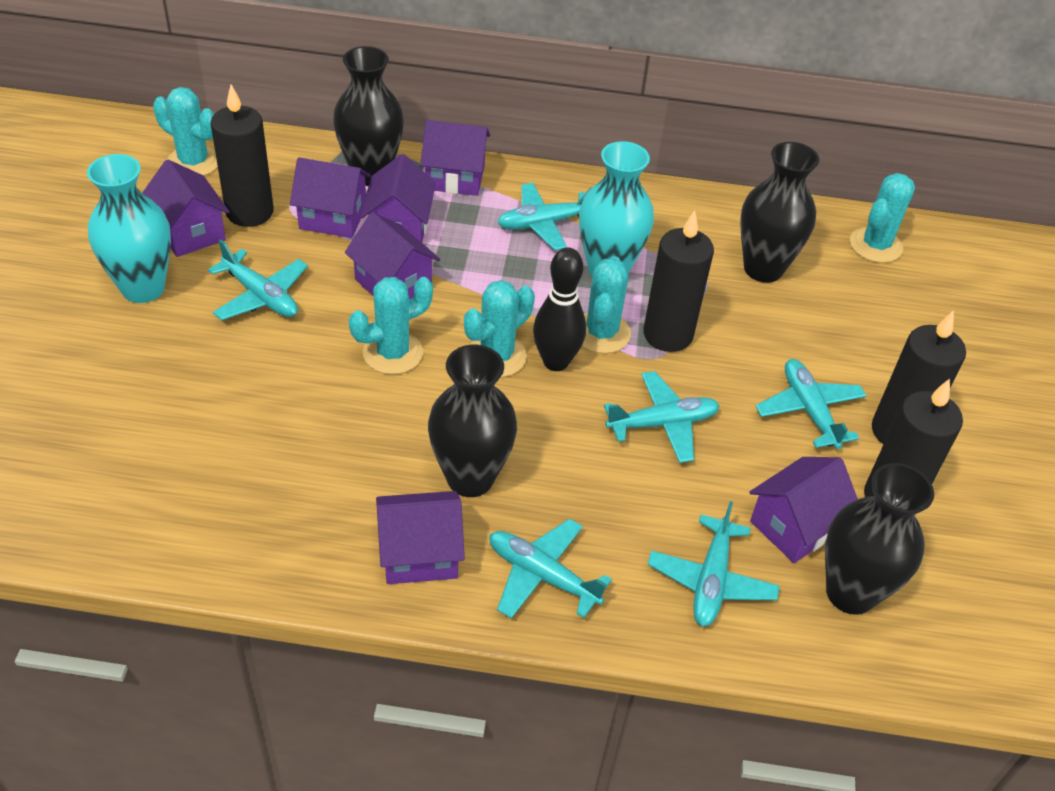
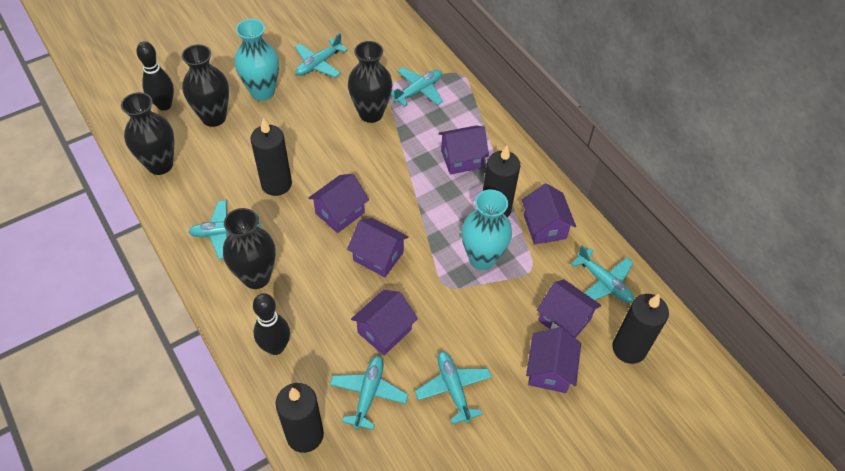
black bowling pin: 1 -> 2
turquoise cactus: 5 -> 0

